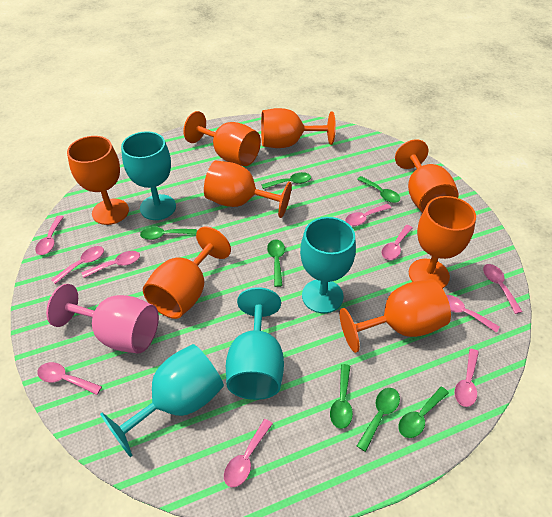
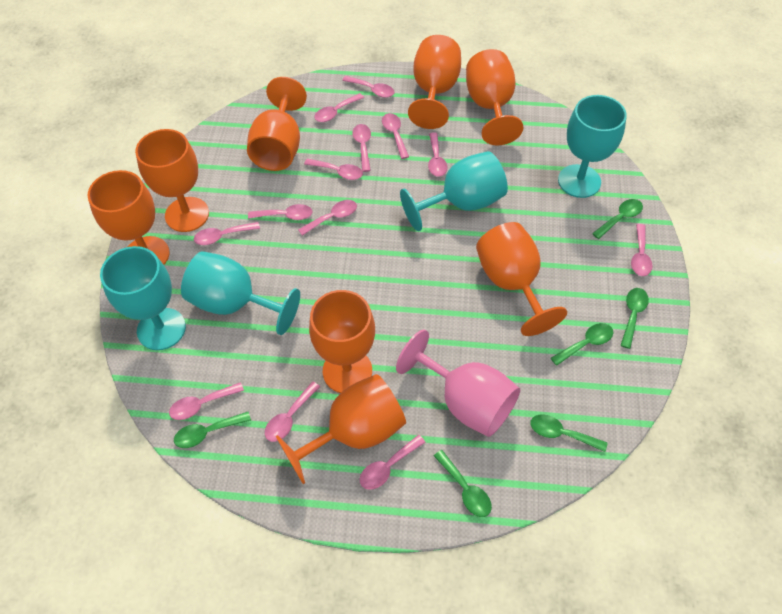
green spoon: 7 -> 6
pink spoon: 10 -> 13

